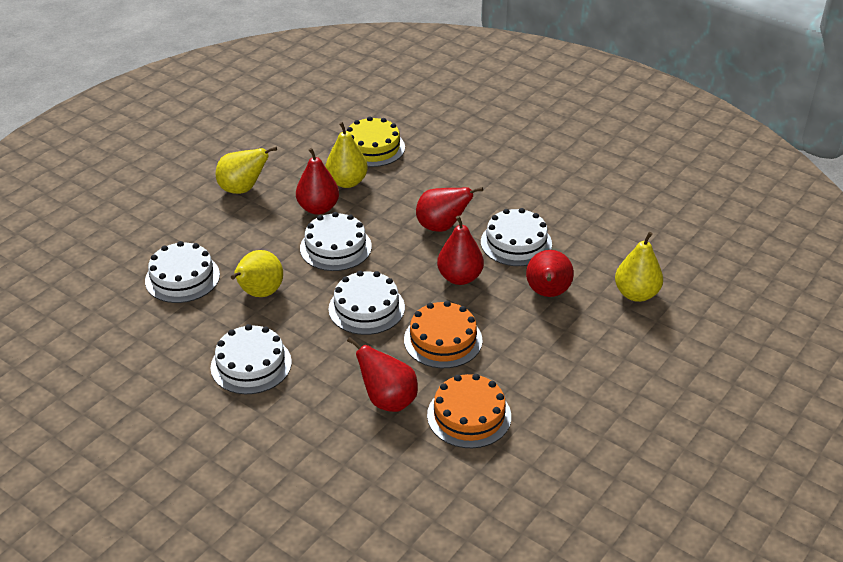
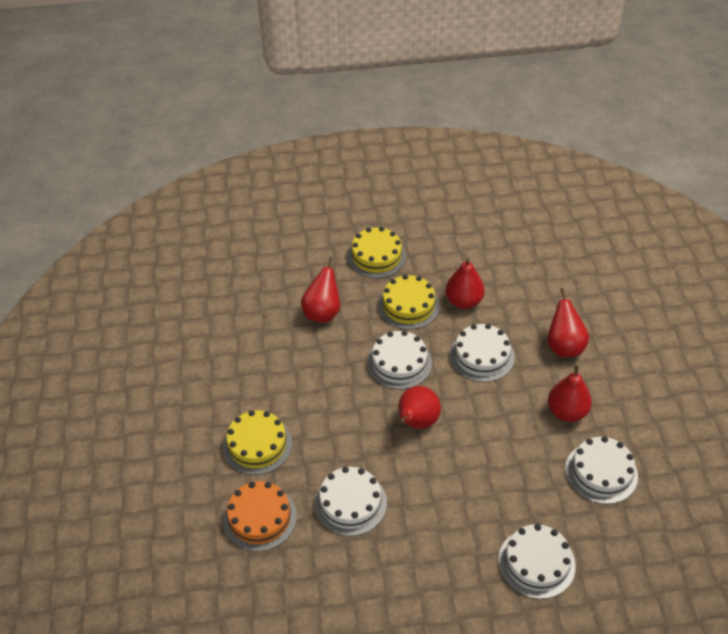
orange cake: 2 -> 1
yellow cake: 1 -> 3
yellow pear: 4 -> 0

